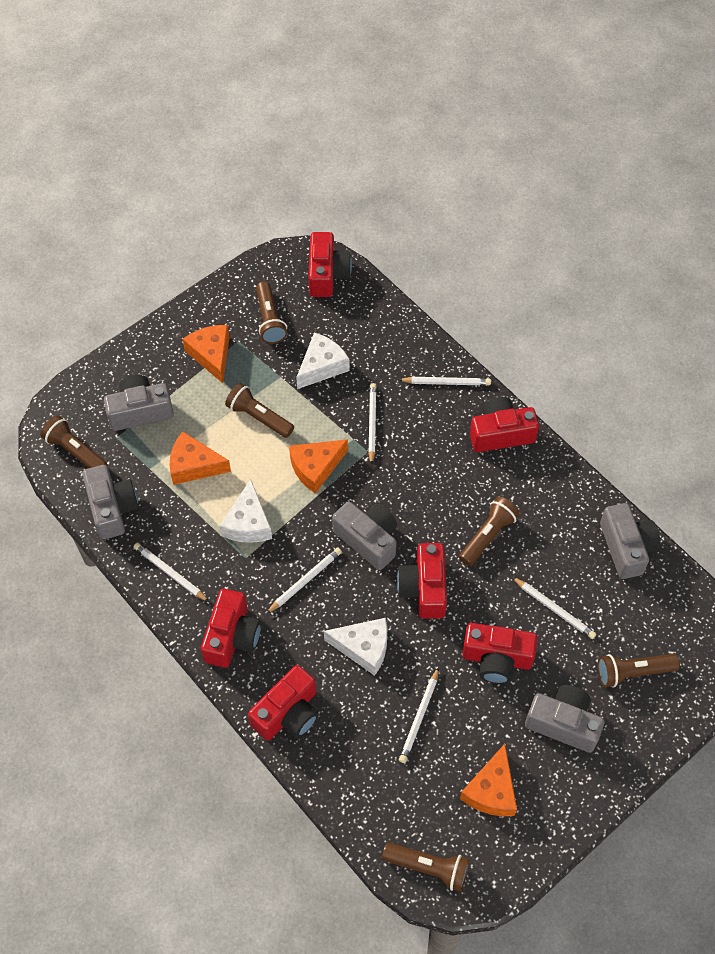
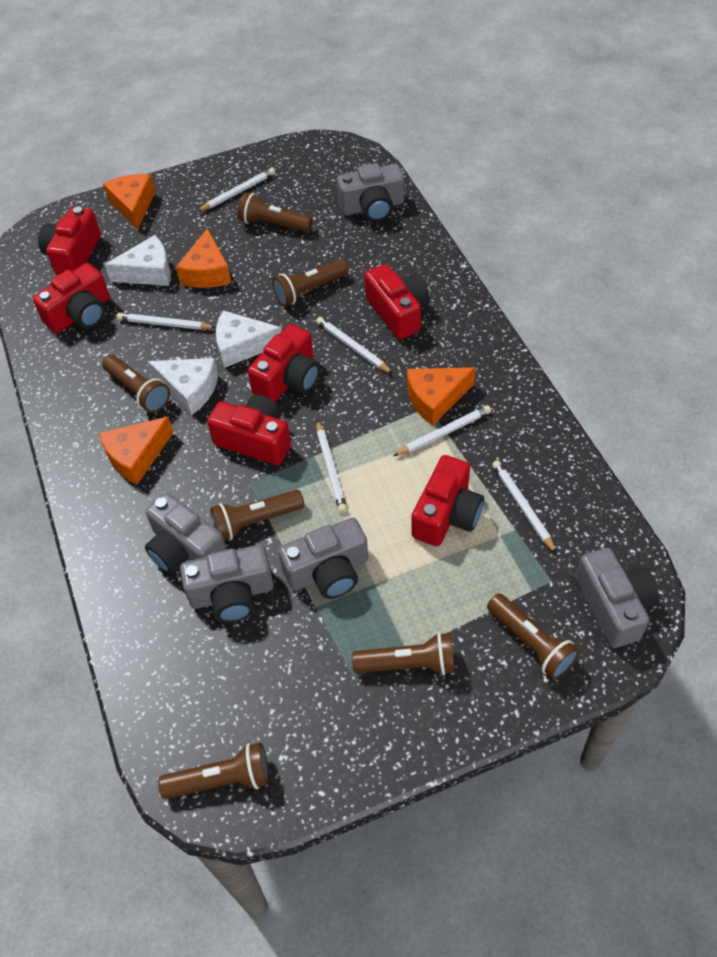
brown flashlight: 6 -> 7

